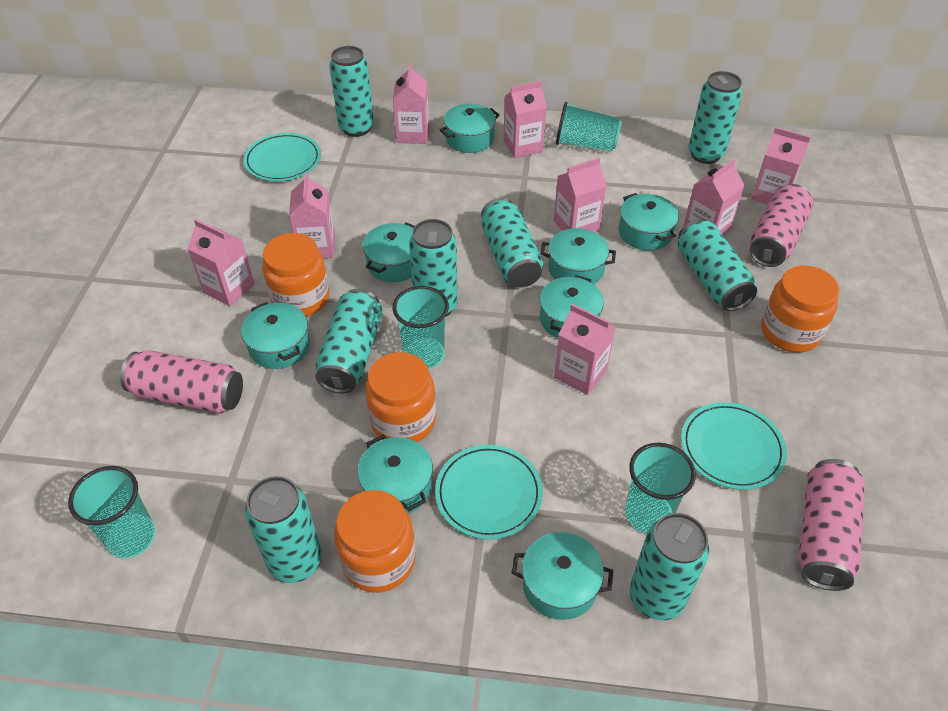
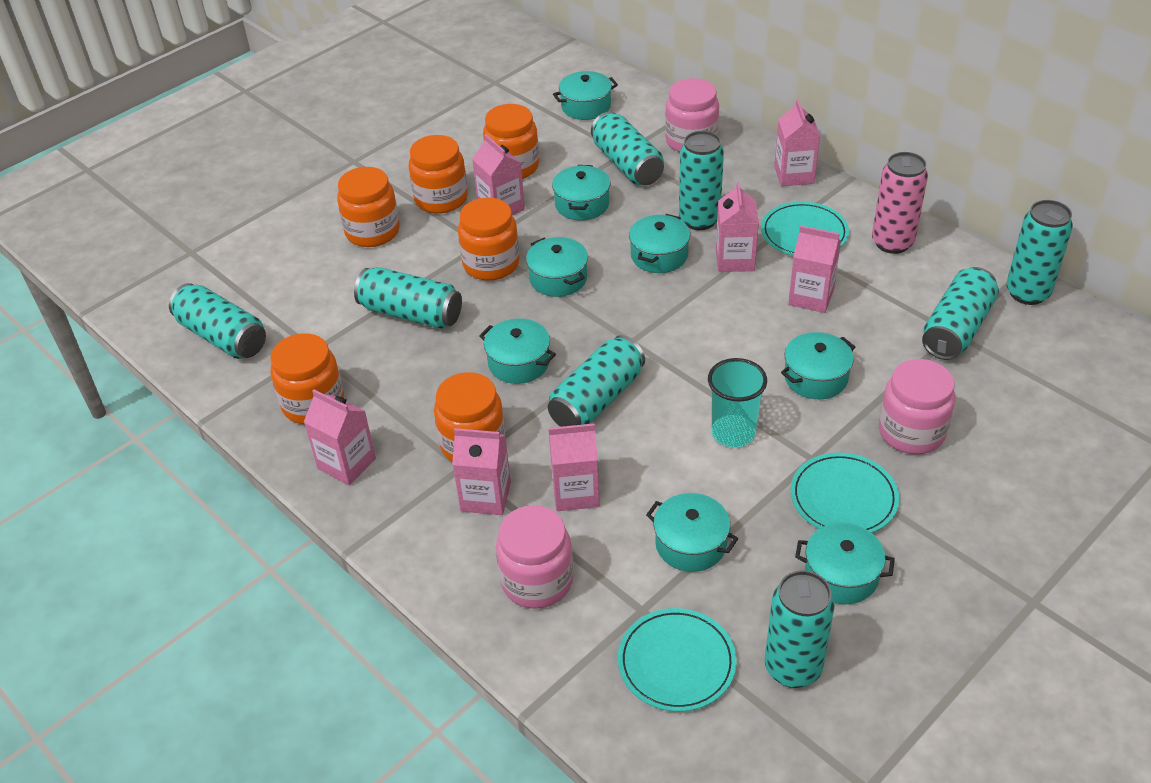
orange jar: 4 -> 6
pink can: 3 -> 1
pink carton: 8 -> 7
pink jar: 0 -> 3
turquoise cup: 4 -> 1

